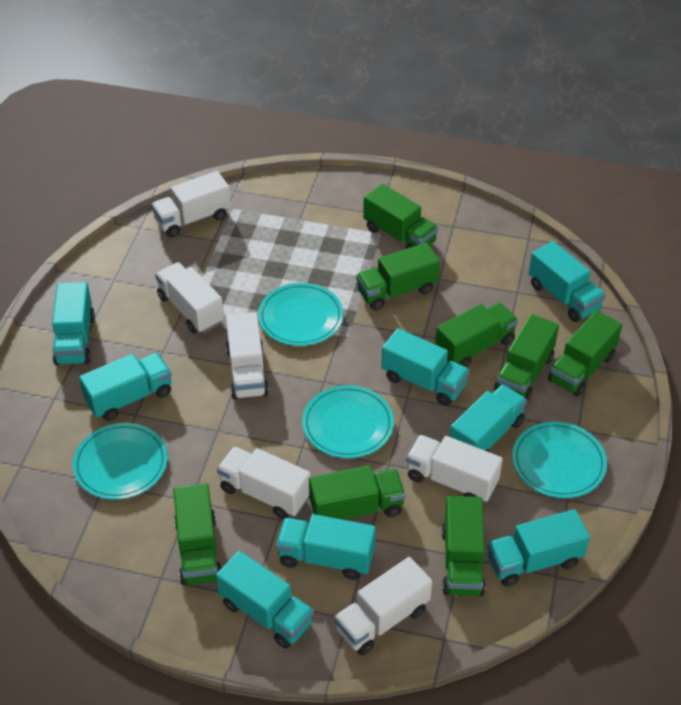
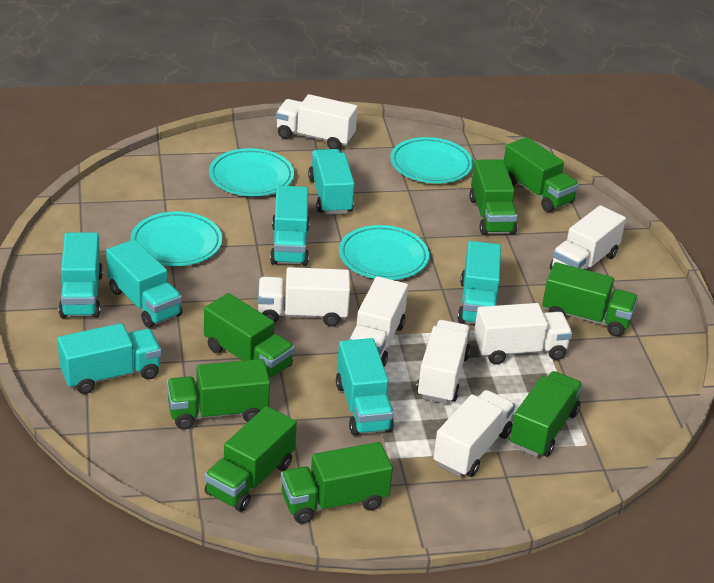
turquoise truck: 8 -> 7
white truck: 6 -> 7

